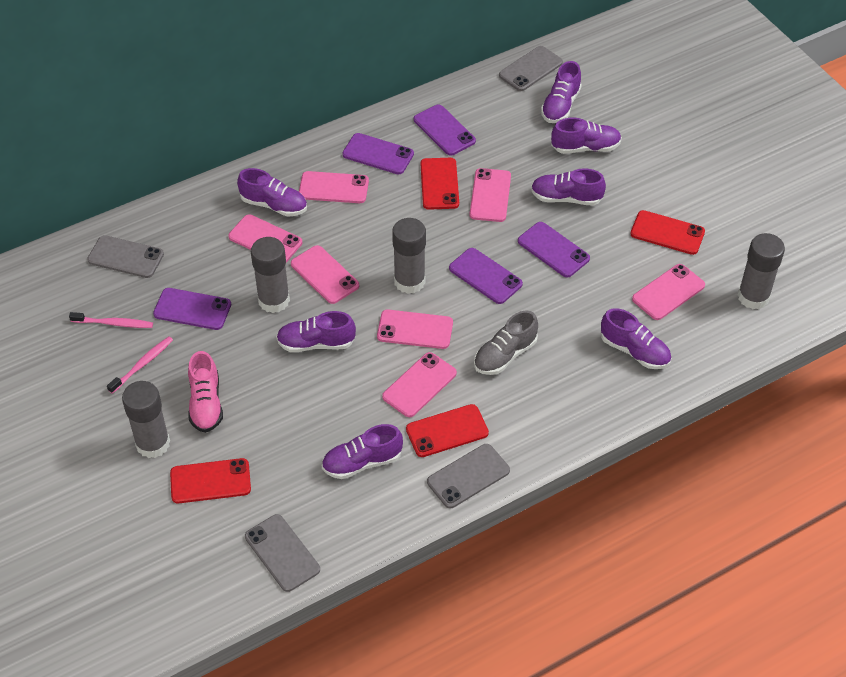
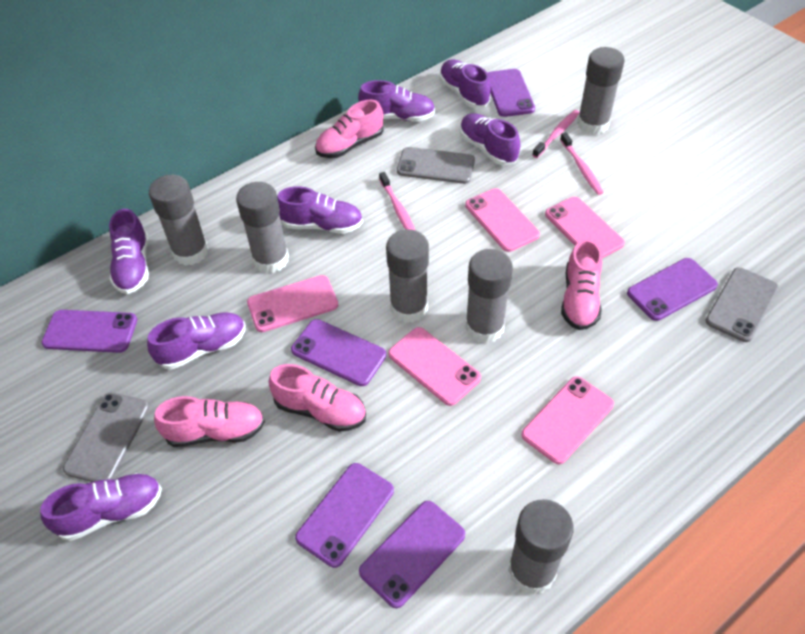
grey glue stick: 4 -> 6
grey phone: 4 -> 3
grey shoe: 1 -> 0
pink phone: 7 -> 5
pink shoe: 1 -> 4
pink toothbrush: 2 -> 3
purple phone: 5 -> 6
red phone: 4 -> 0

